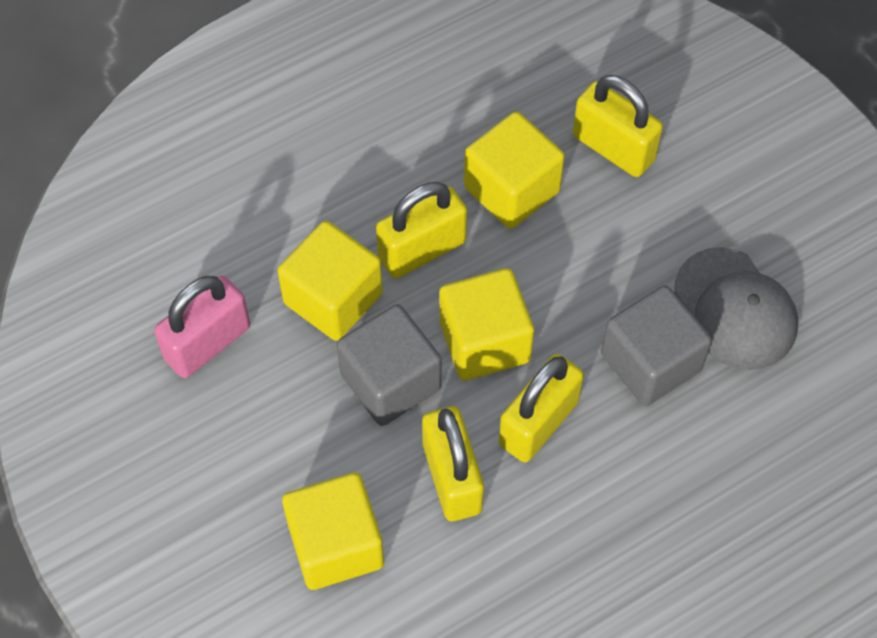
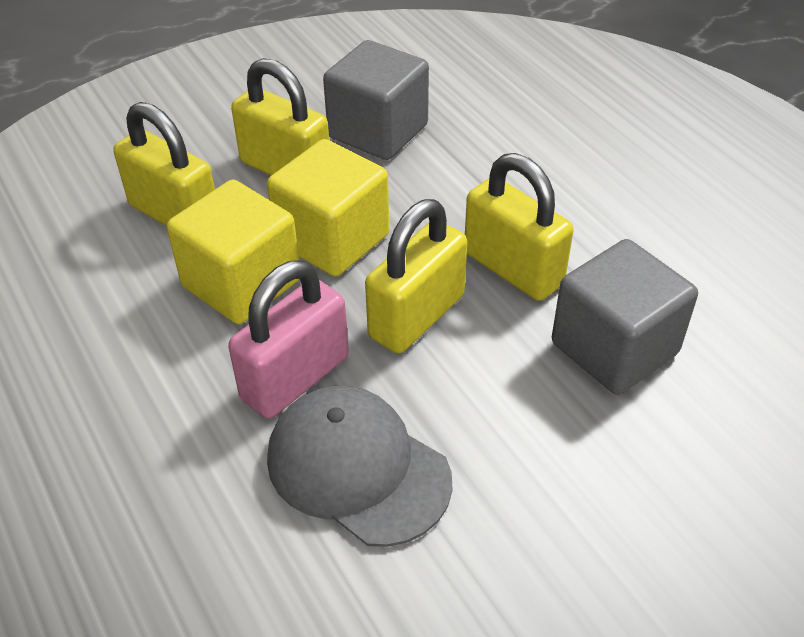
yellow cube: 4 -> 2

